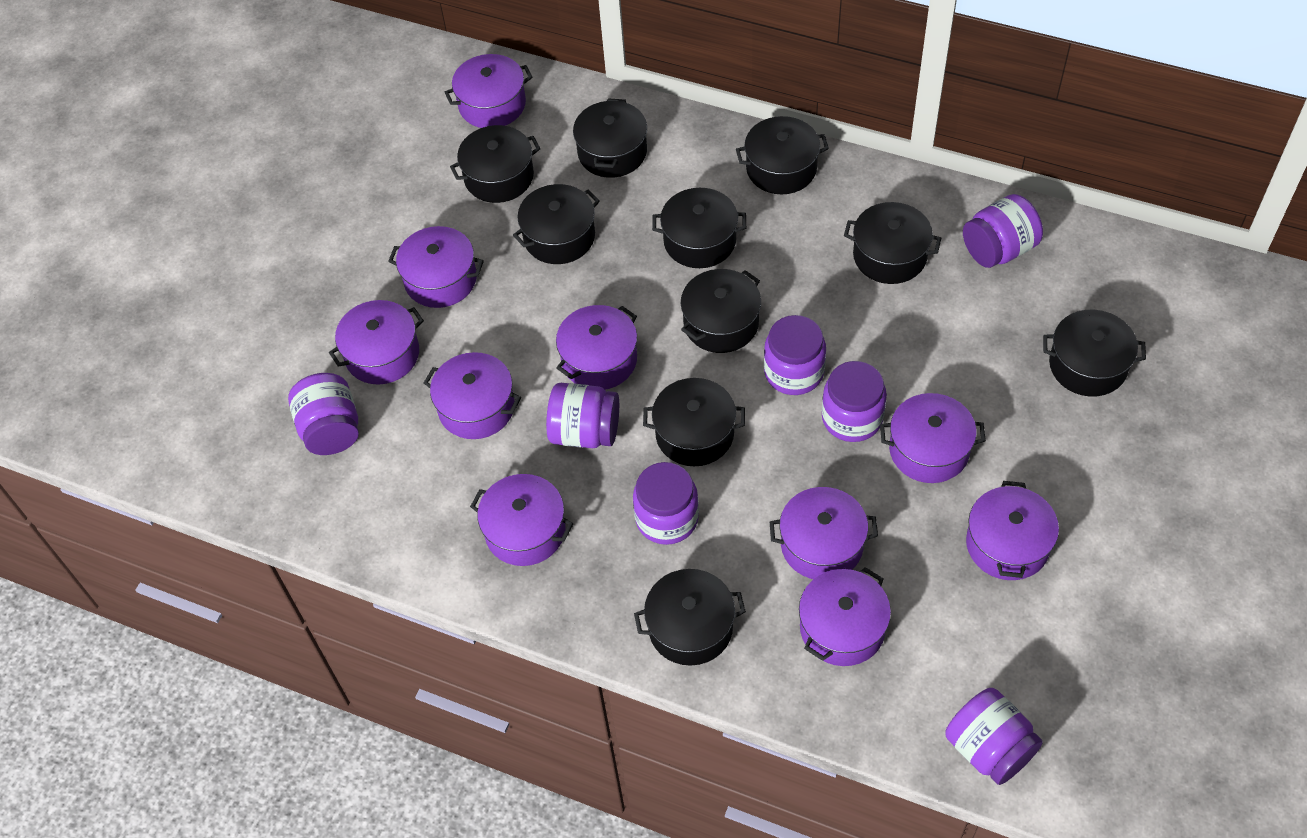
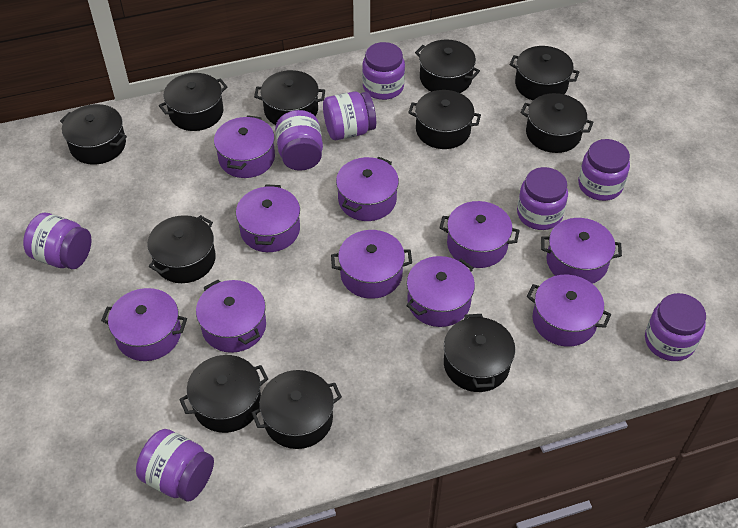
black pot: 10 -> 11
purple jar: 7 -> 8

